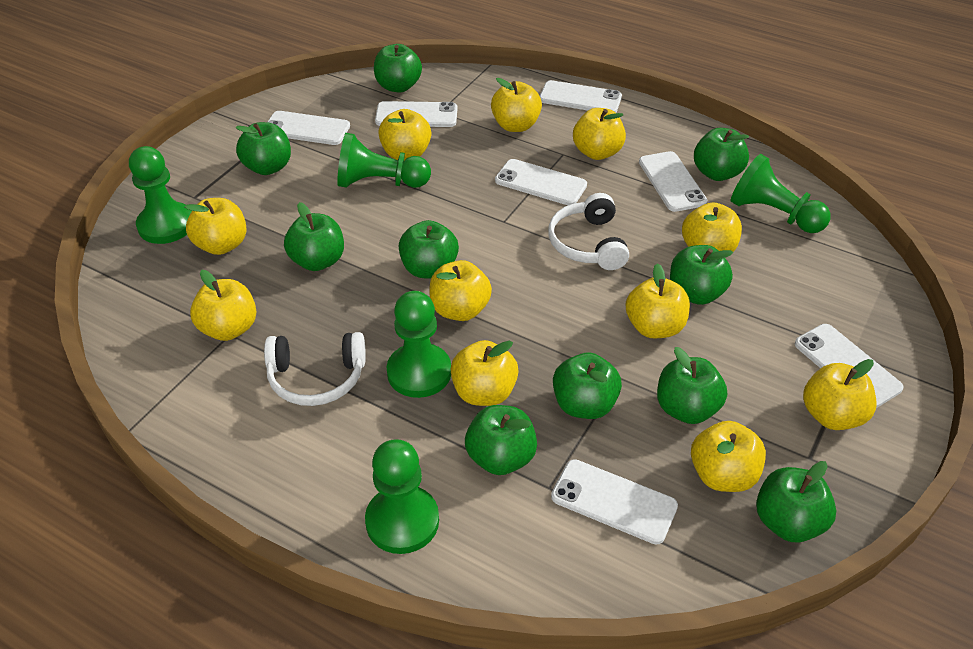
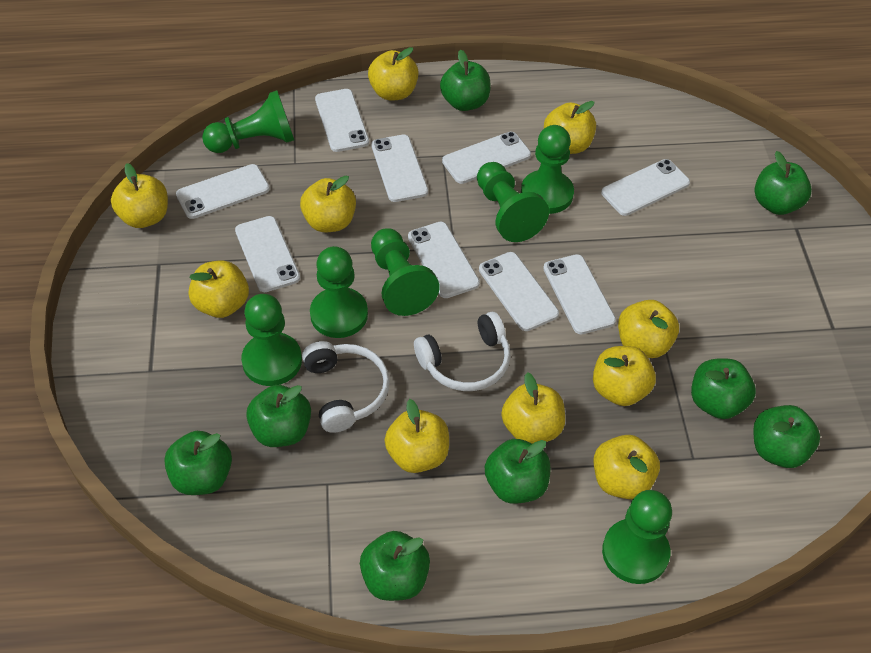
green apple: 10 -> 8
green pawn: 5 -> 7
white phone: 7 -> 9
yellow apple: 11 -> 10

